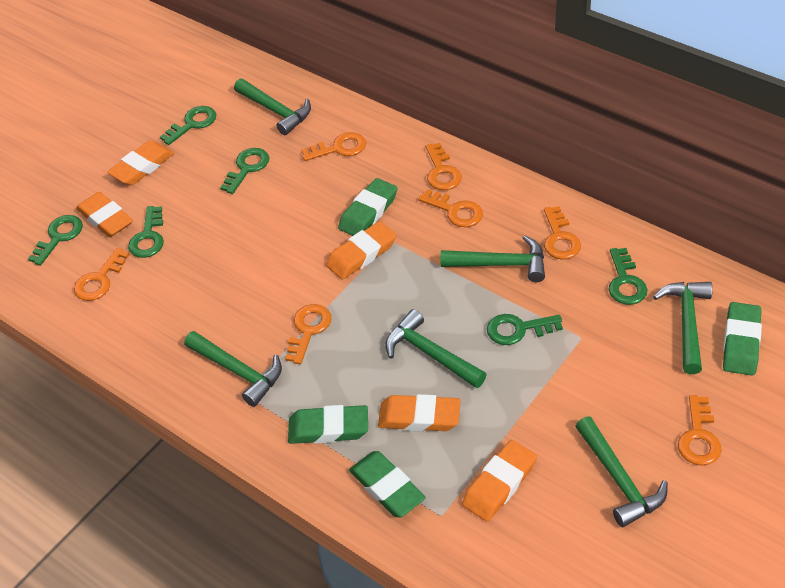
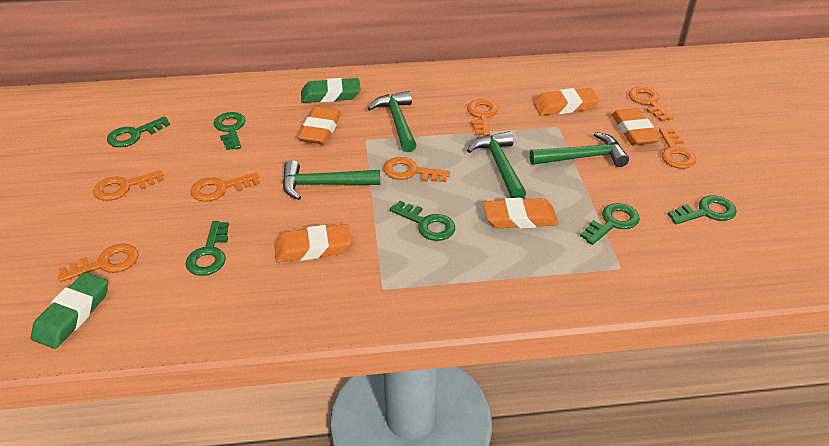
green eraser: 4 -> 2
green hammer: 6 -> 4

